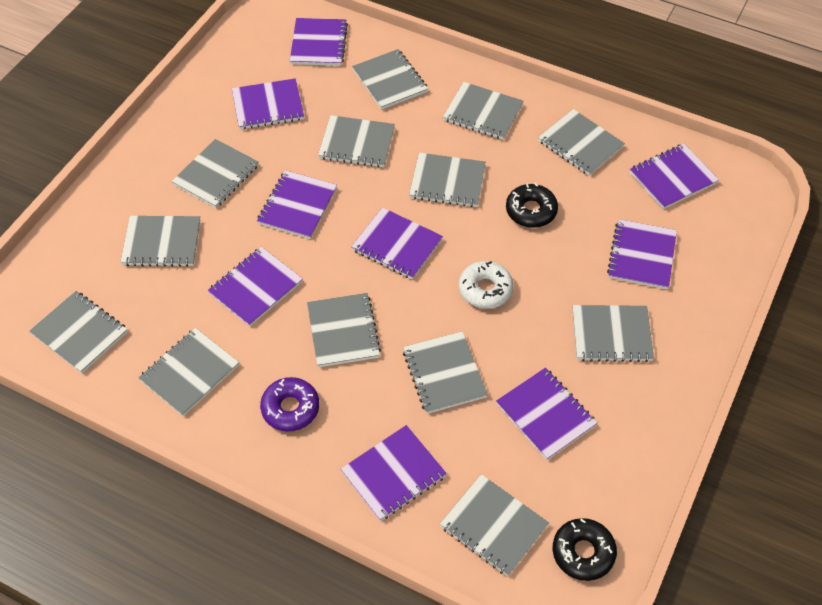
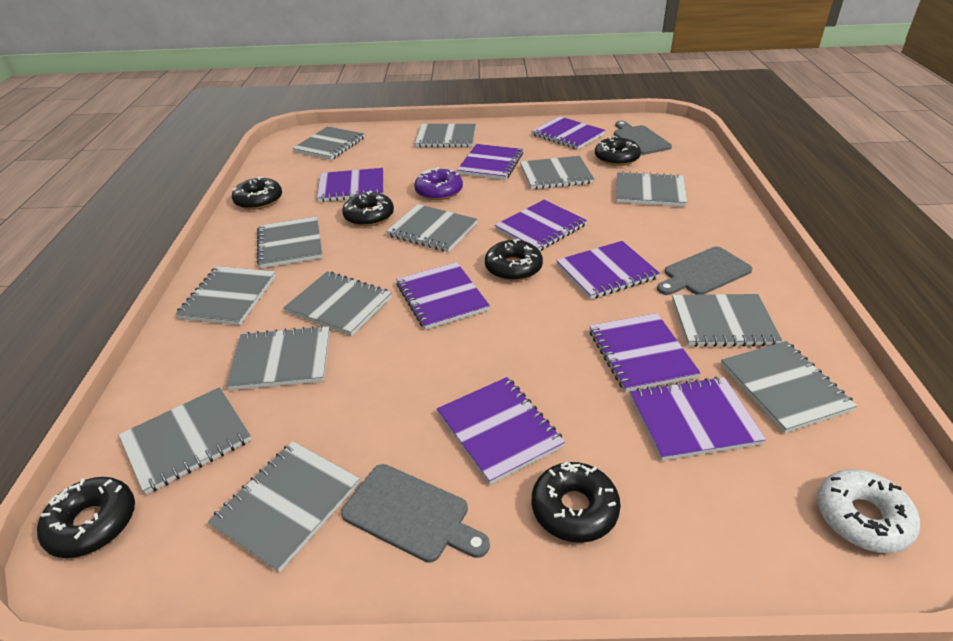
black donut: 2 -> 6
grey cutting board: 0 -> 3

